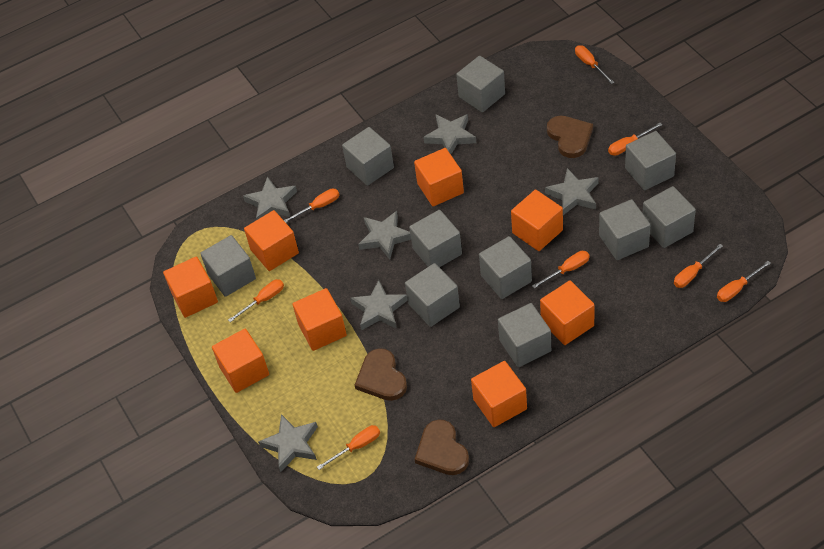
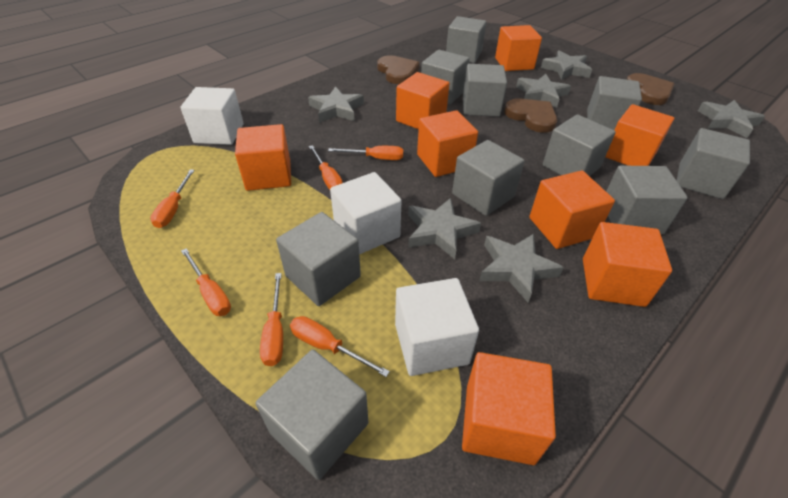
orange screwdriver: 8 -> 6
white cube: 0 -> 3

